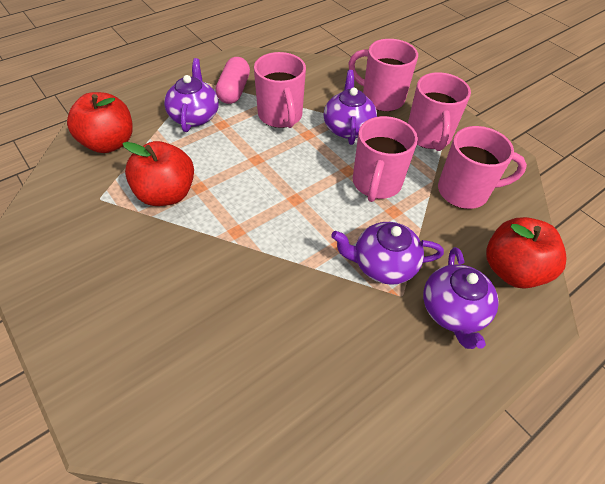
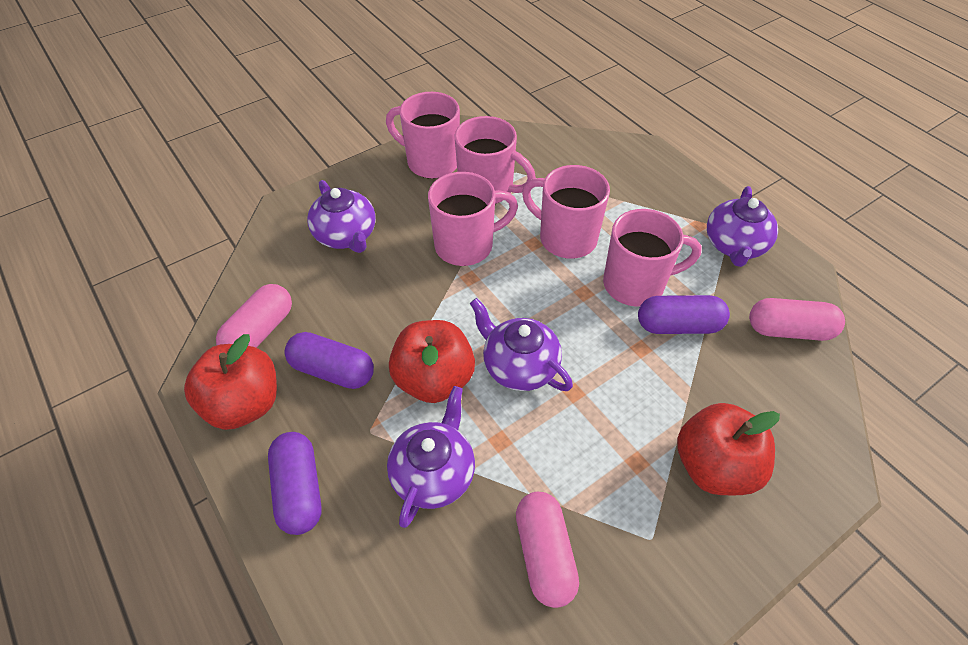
pink capsule: 1 -> 3
purple capsule: 0 -> 3

